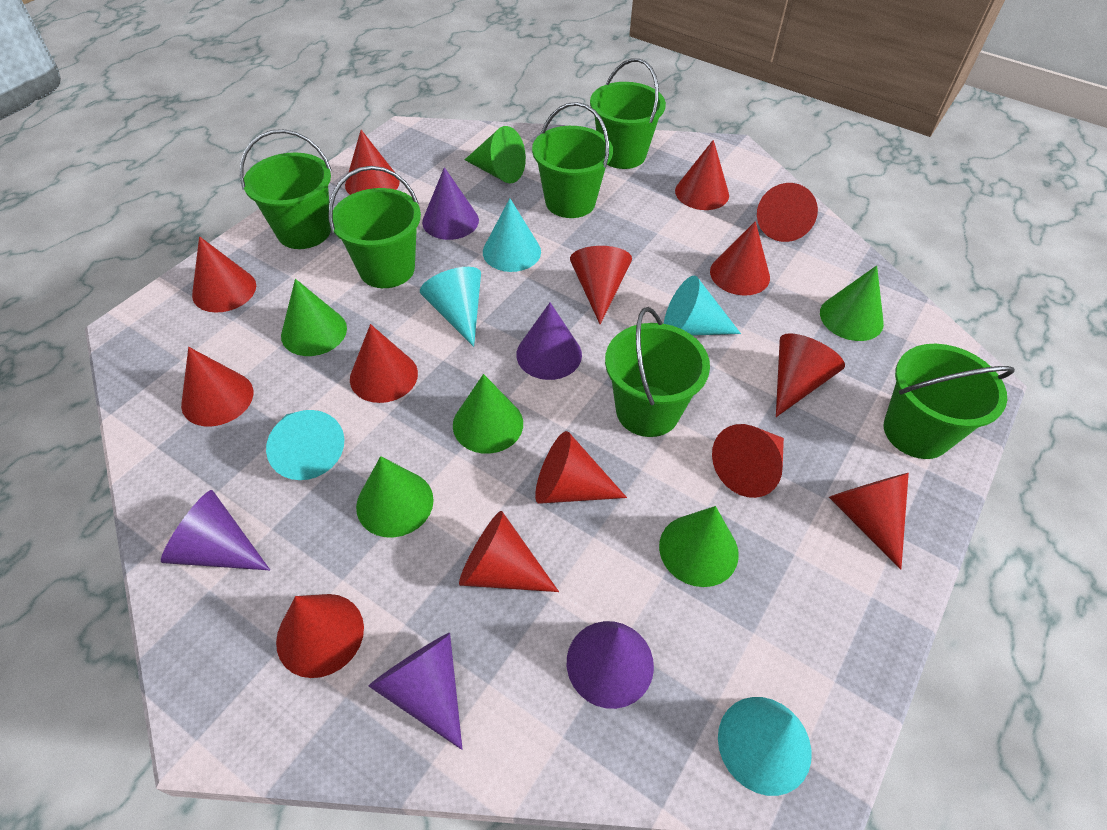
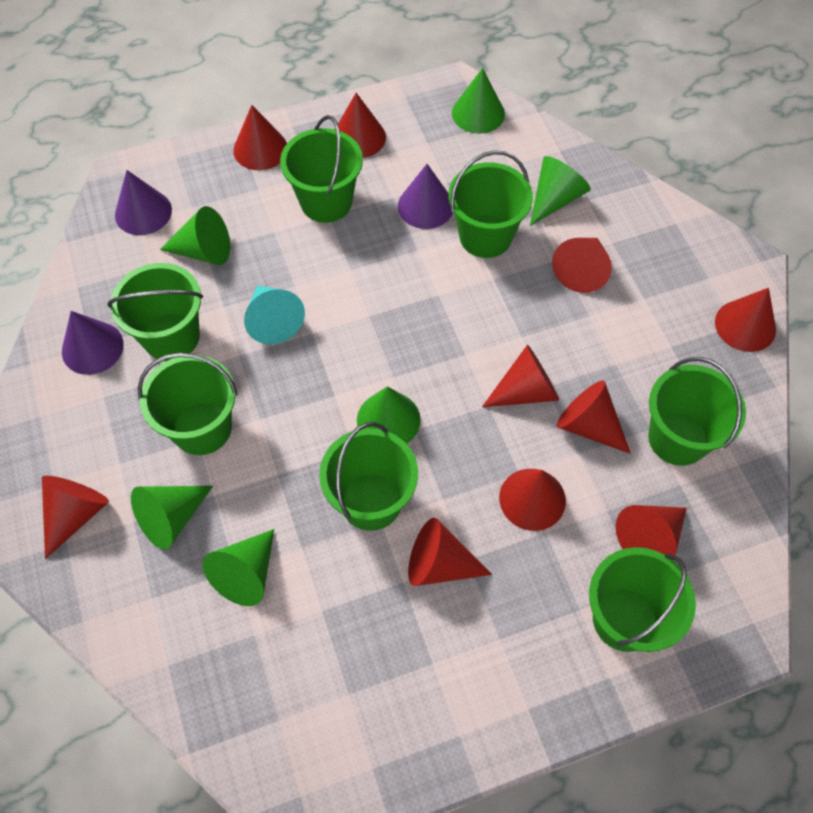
green bucket: 6 -> 7
purple cone: 5 -> 3
red cone: 14 -> 10
turquoise cone: 5 -> 1

